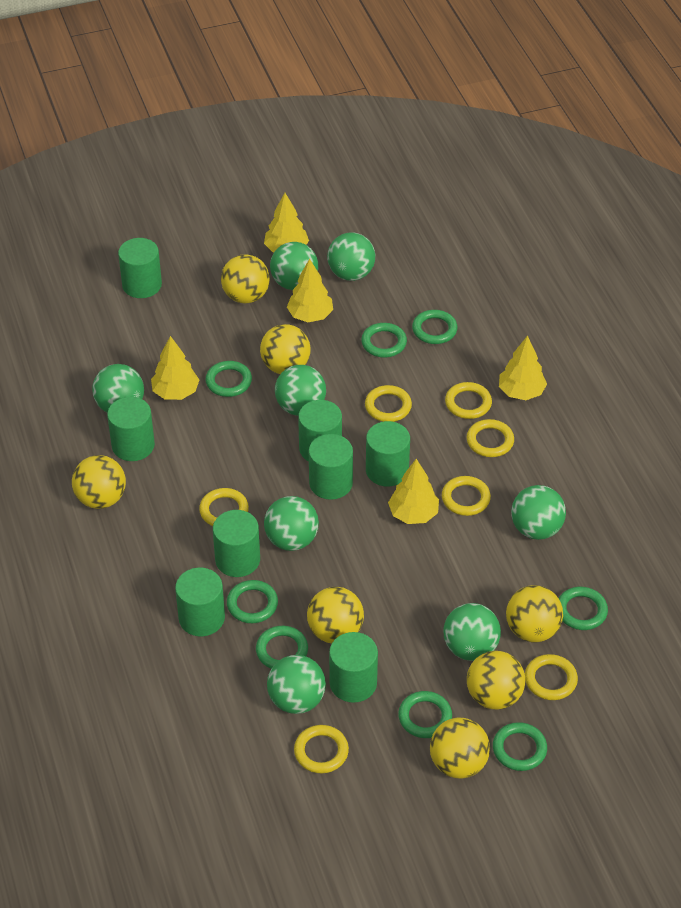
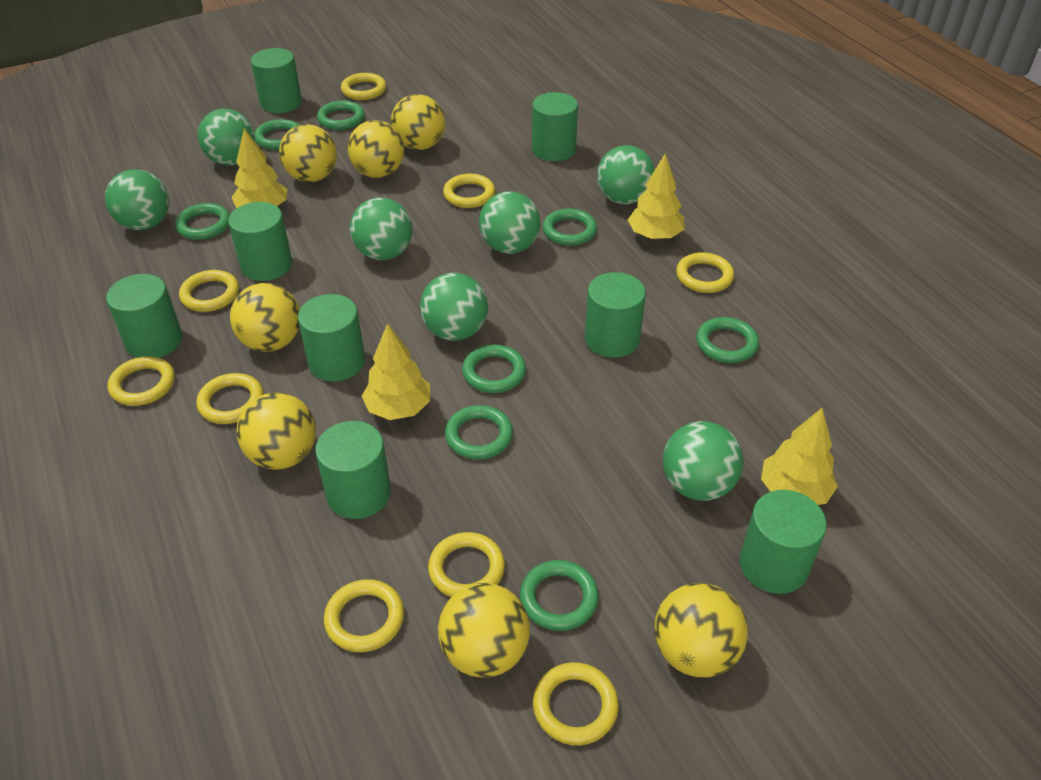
green ball: 8 -> 7
yellow ring: 7 -> 9
yellow tree: 5 -> 4

